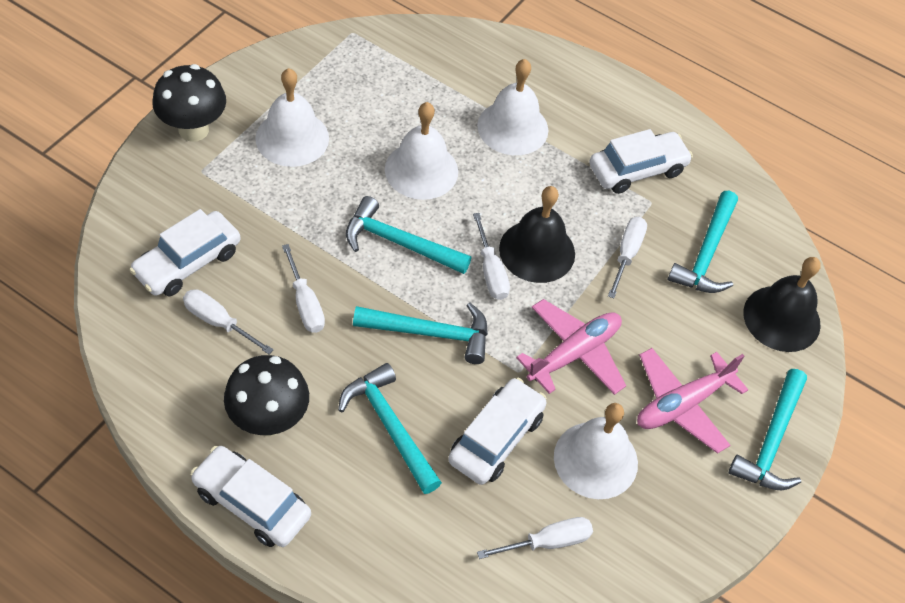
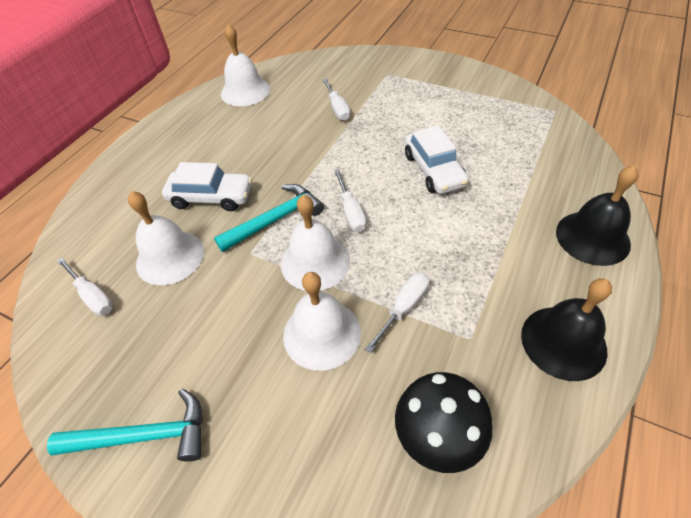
black mushroom: 2 -> 1
pink plane: 2 -> 0
turquoise hammer: 5 -> 2
white car: 4 -> 2
white screwdriver: 5 -> 4

